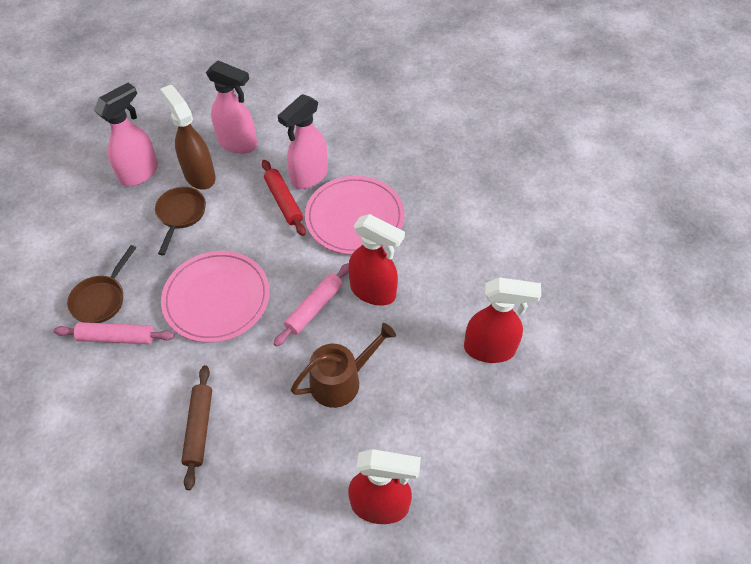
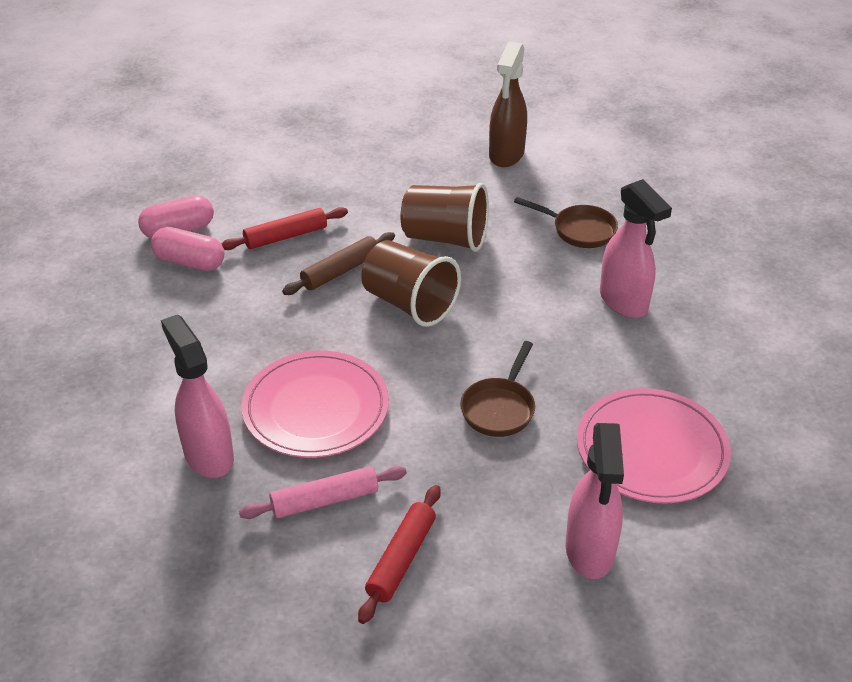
brown cup: 0 -> 2
brown watering can: 1 -> 0
pink capsule: 0 -> 2
pink rolling pin: 2 -> 1
red rolling pin: 1 -> 2
red spray bottle: 3 -> 0

